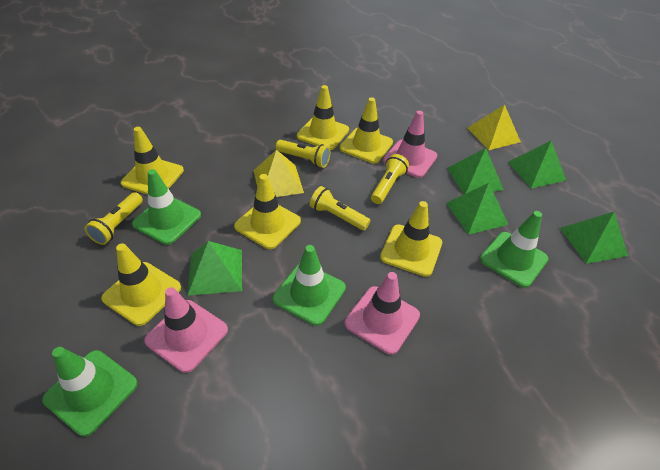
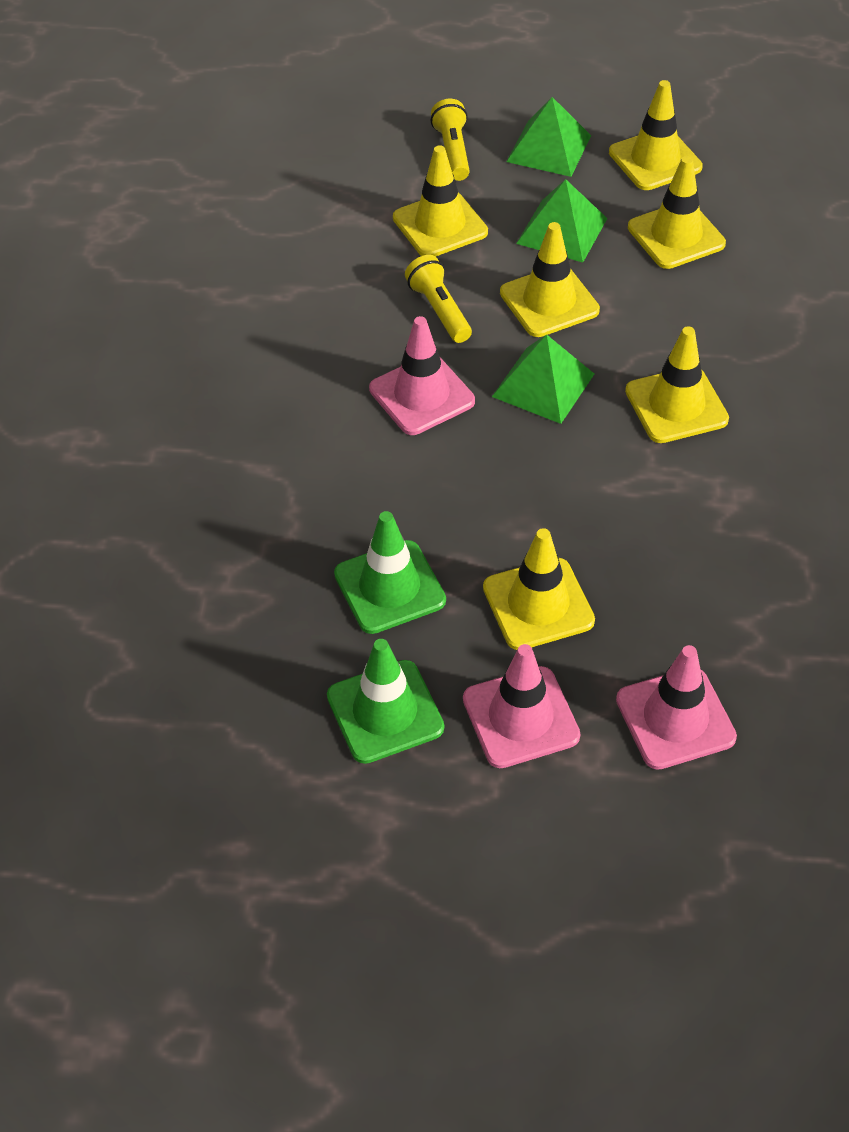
green pyramid: 5 -> 3
green traffic cone: 4 -> 2
yellow flashlight: 4 -> 2
yellow pyramid: 2 -> 0

